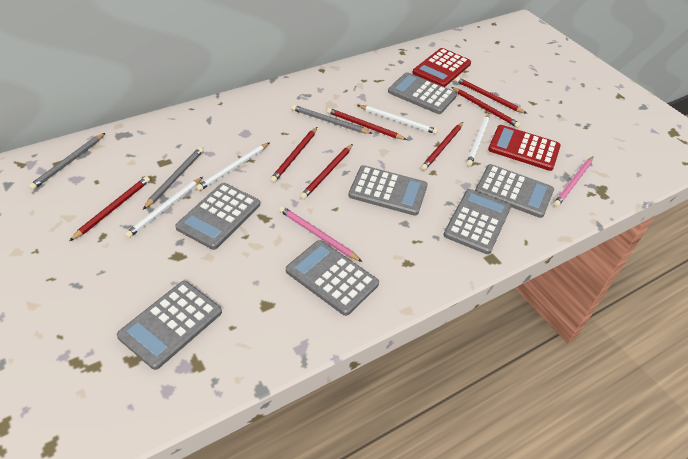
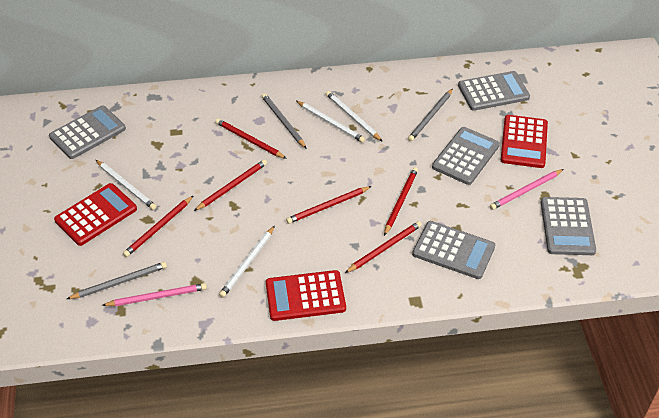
grey calculator: 7 -> 5
red calculator: 2 -> 3
red pencil: 7 -> 6

